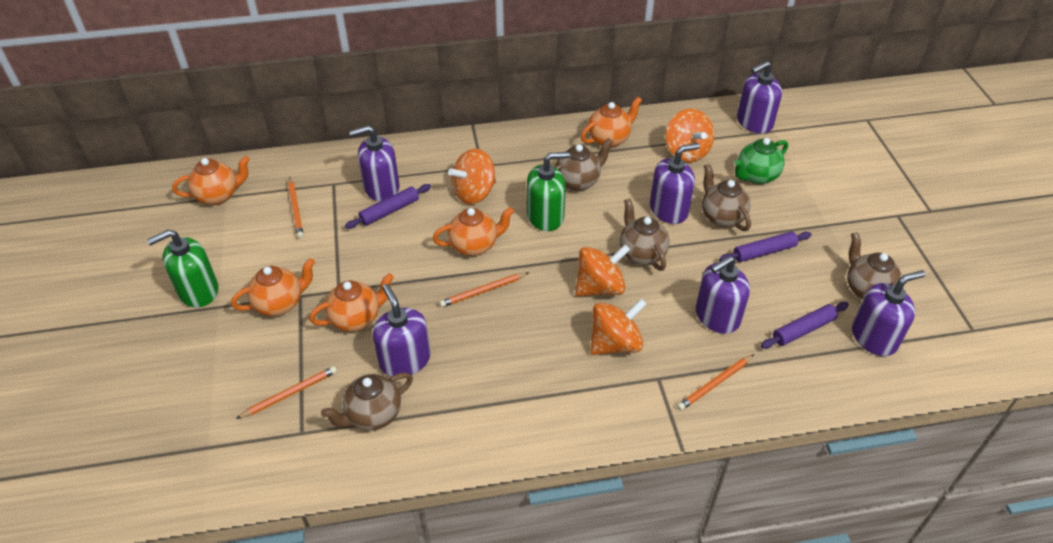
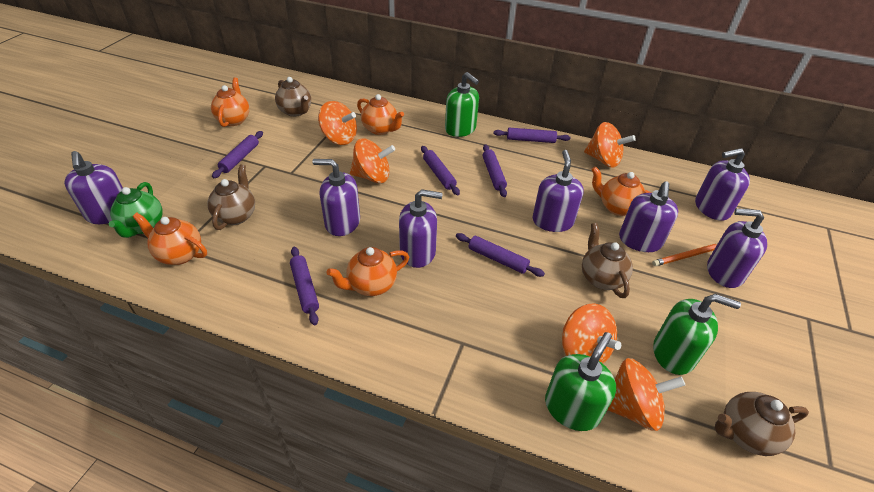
brown teapot: 5 -> 4
green soap dispenser: 2 -> 3
orange pencil: 4 -> 1
orange spinning top: 4 -> 5
purple rolling pin: 3 -> 6
purple soap dispenser: 6 -> 7

